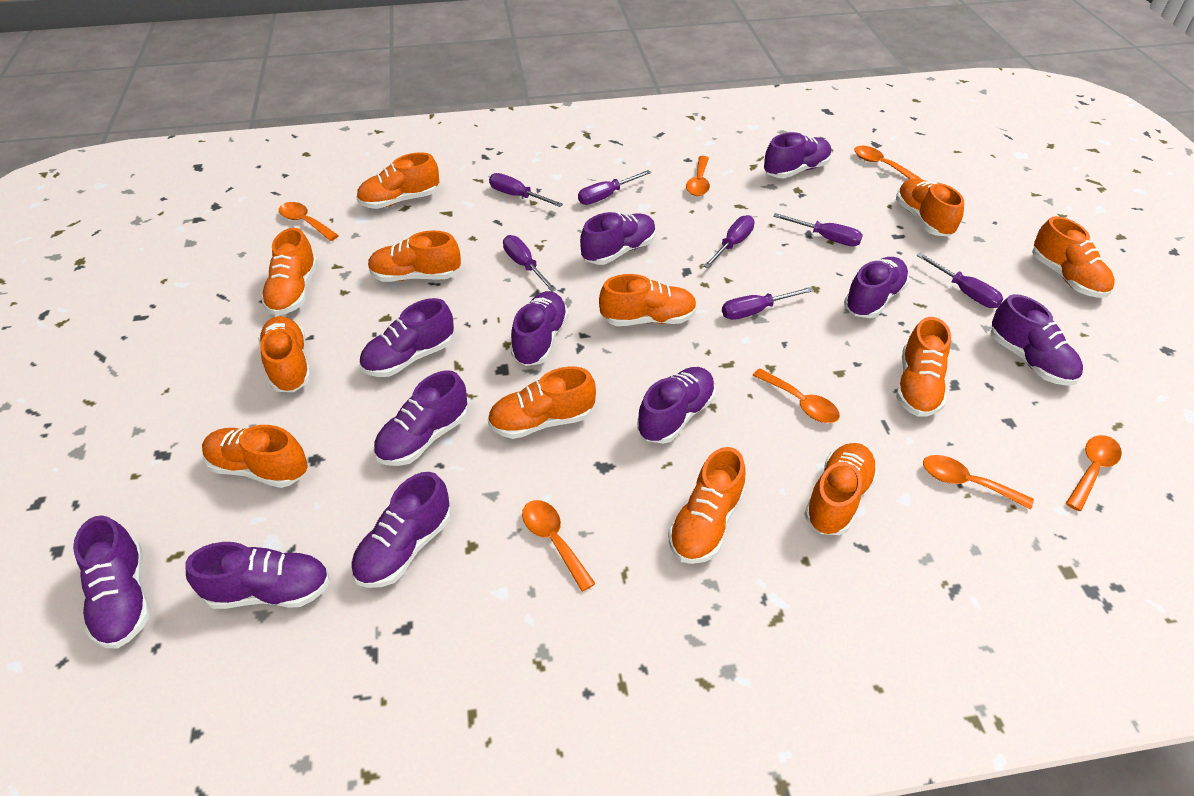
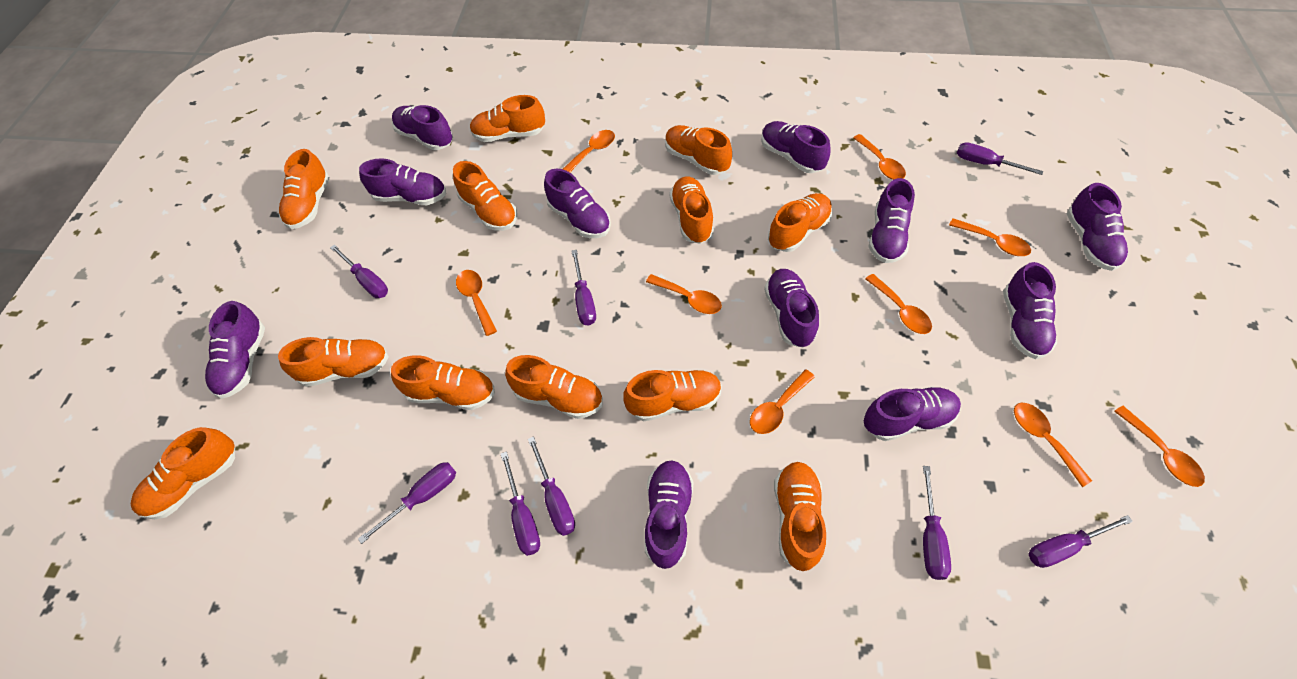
orange spoon: 7 -> 9
purple screwdriver: 7 -> 8

